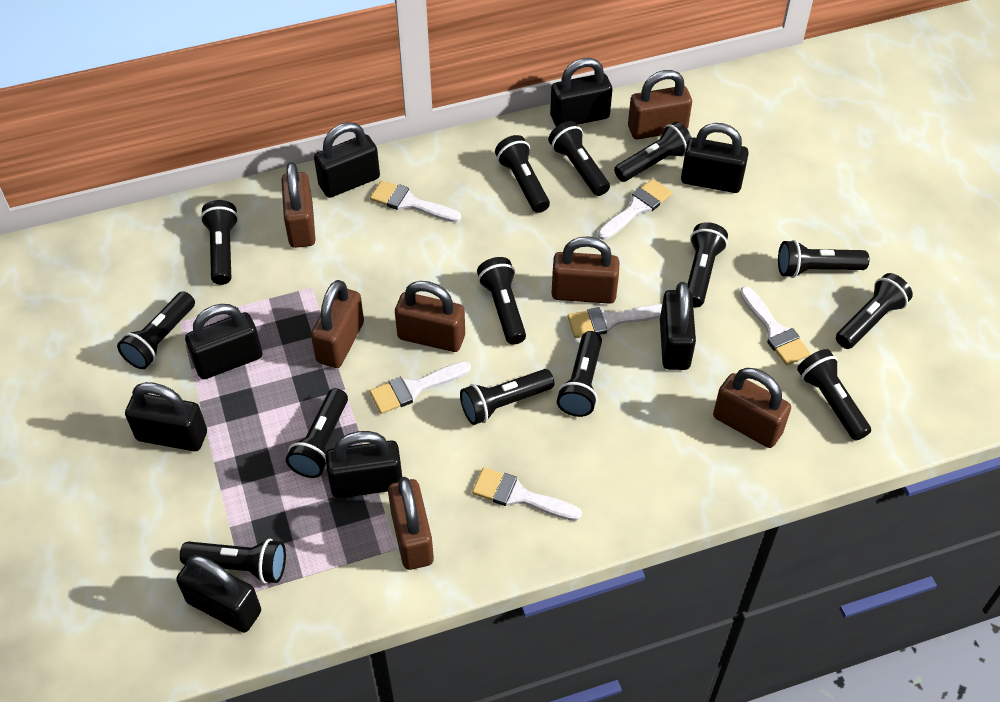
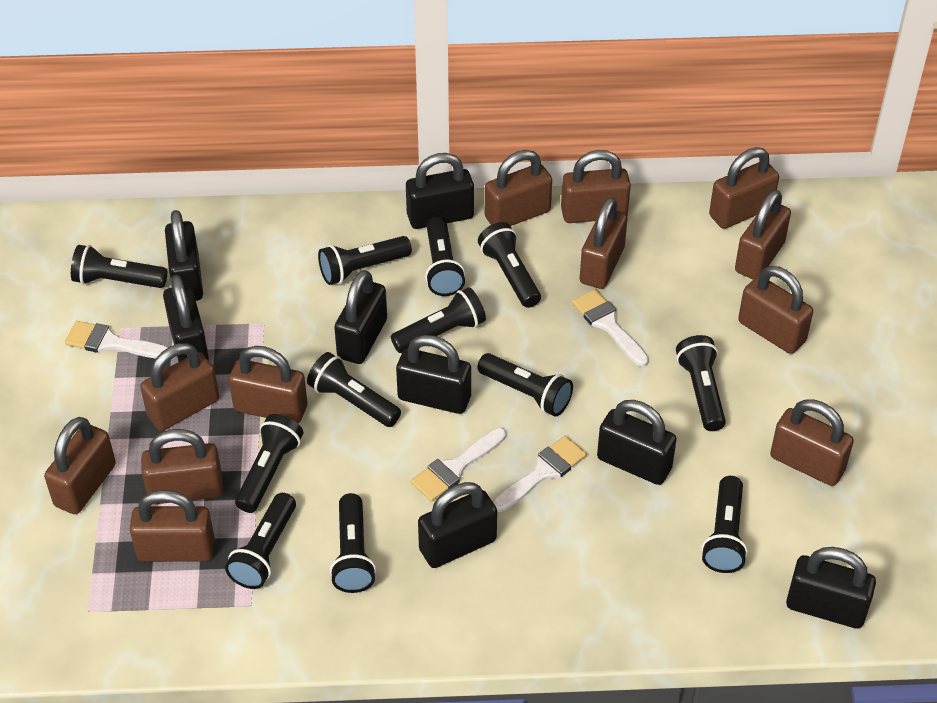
black flashlight: 14 -> 12
brown padlock: 7 -> 12
white brush: 6 -> 4

